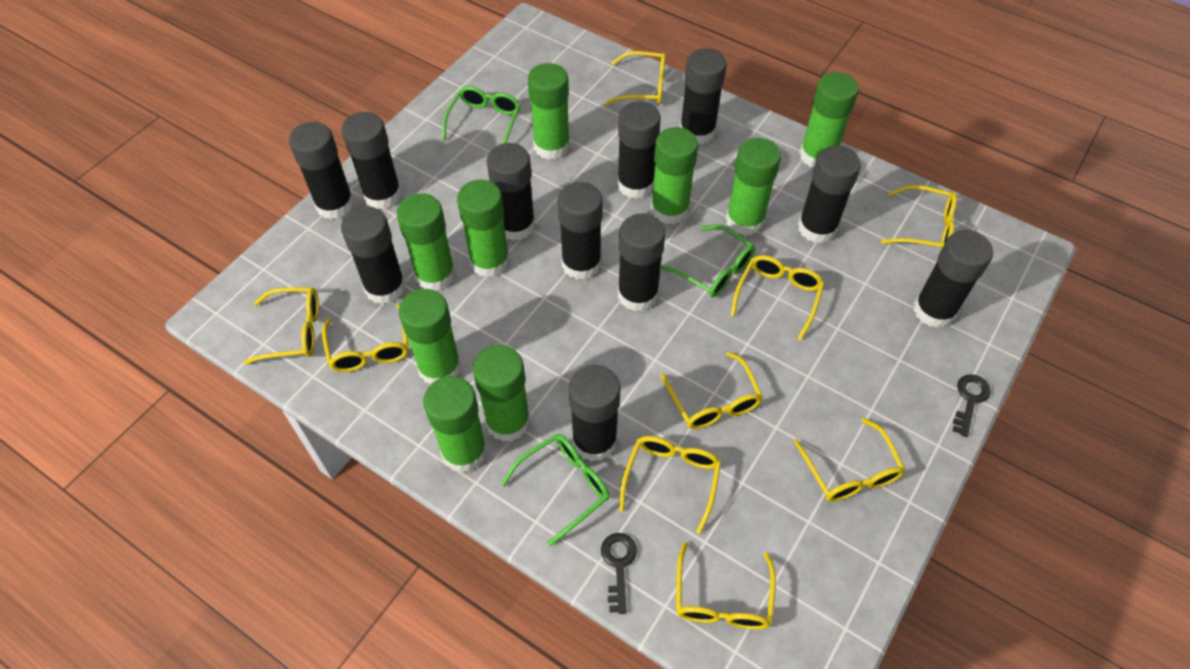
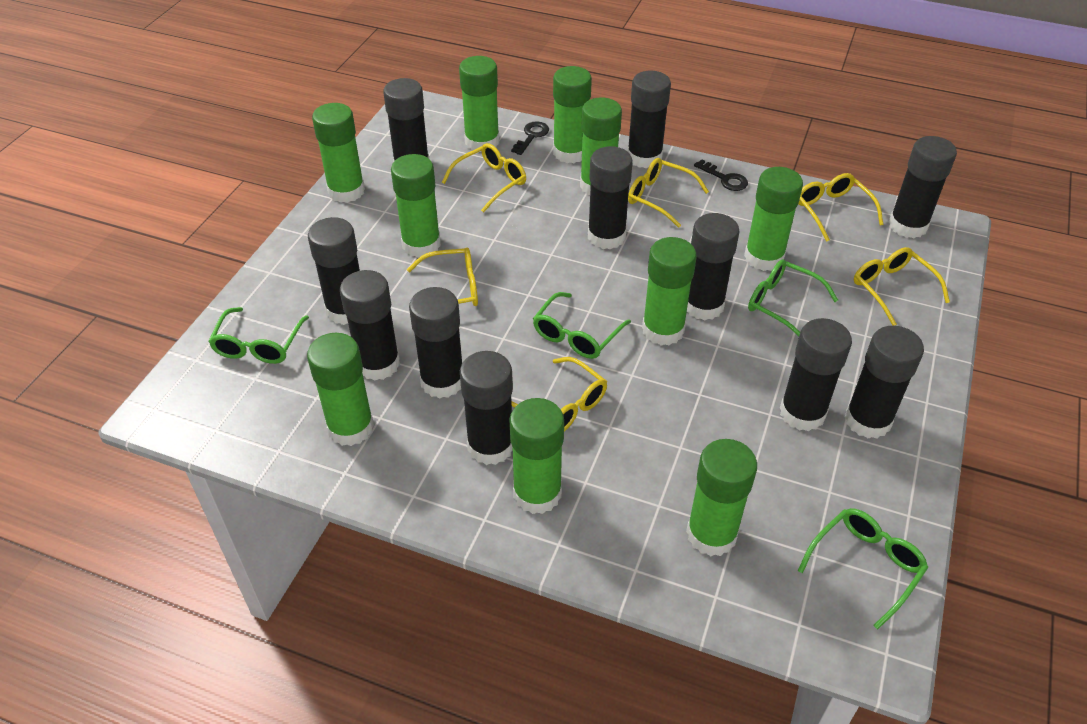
green glasses: 3 -> 4
green glue stick: 9 -> 10
yellow glasses: 9 -> 6

